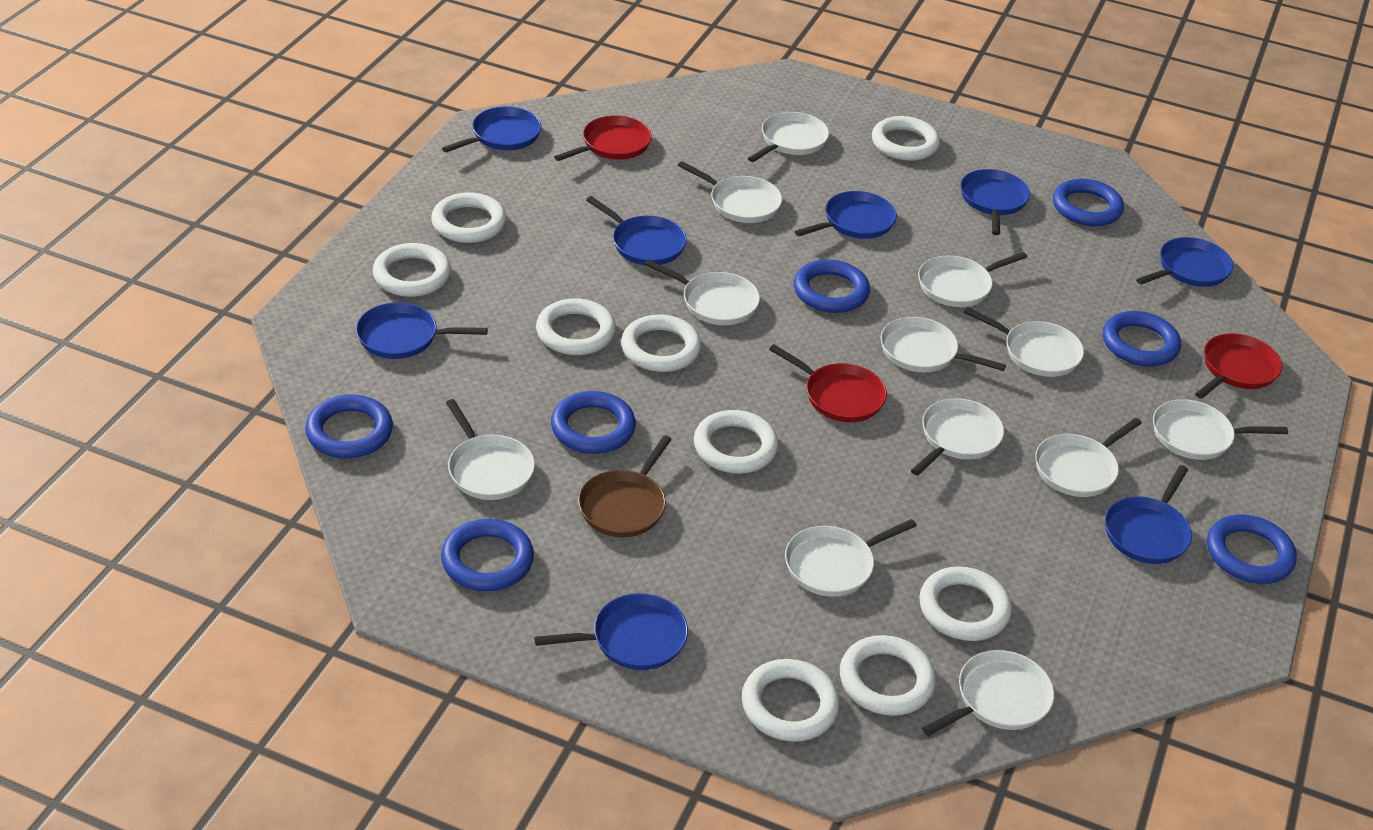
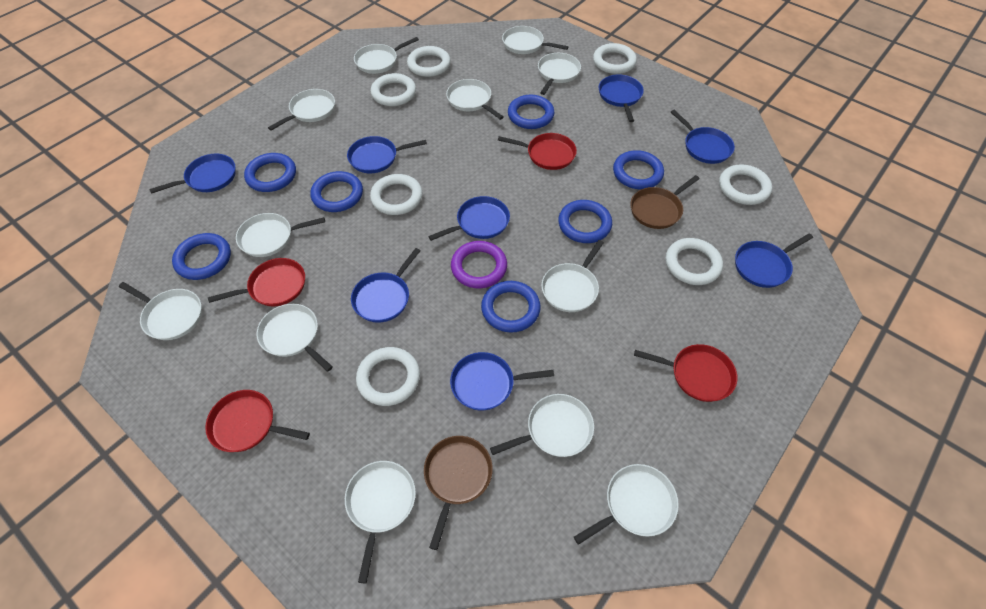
brown pan: 1 -> 2
purple ring: 0 -> 1
red pan: 3 -> 4
white ring: 9 -> 7

